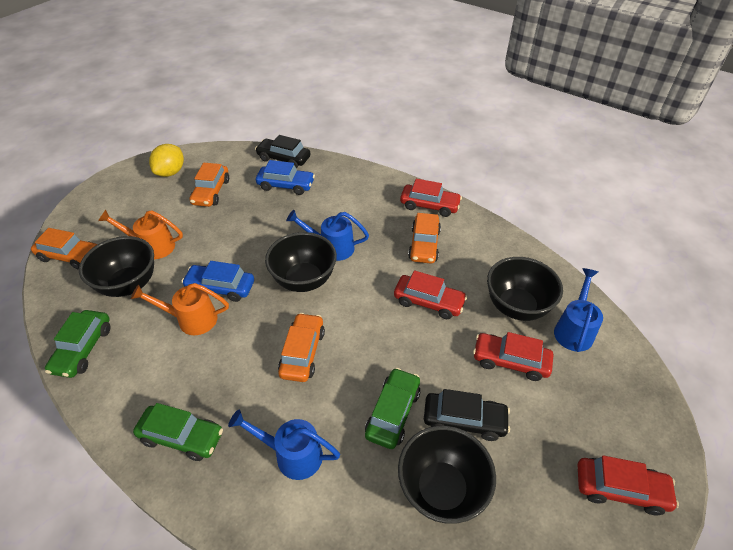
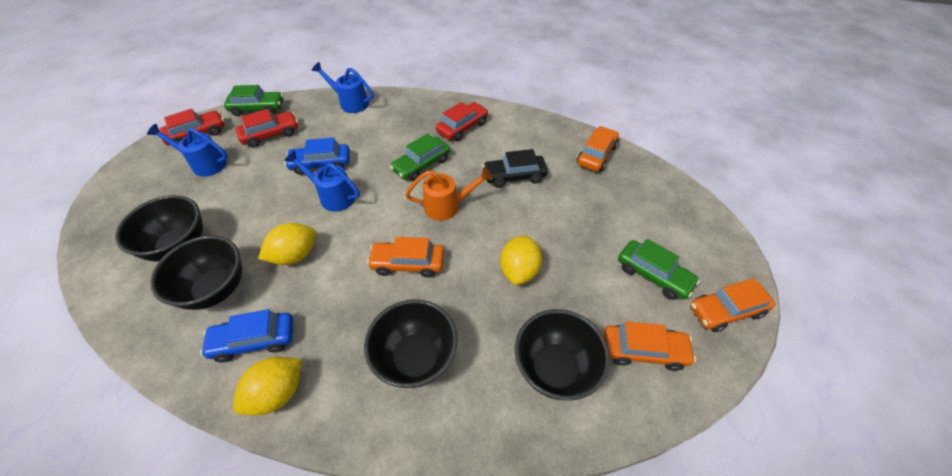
black car: 2 -> 1
orange watering can: 2 -> 1
red car: 4 -> 3
yellow lemon: 1 -> 3

